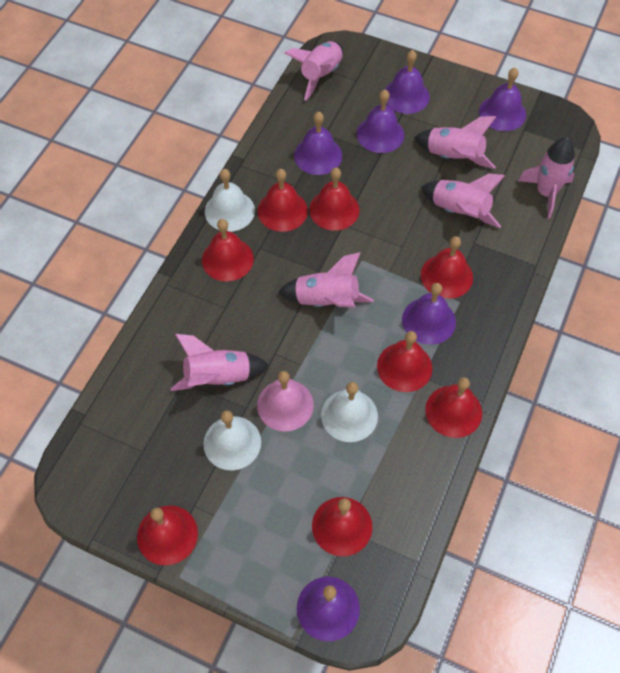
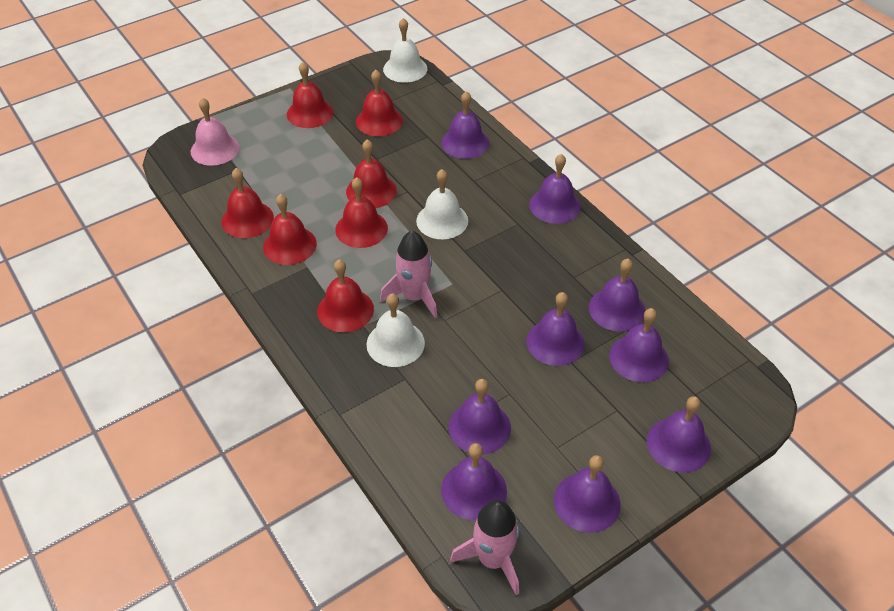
pink rocket: 6 -> 2
purple bell: 6 -> 9
red bell: 8 -> 7

